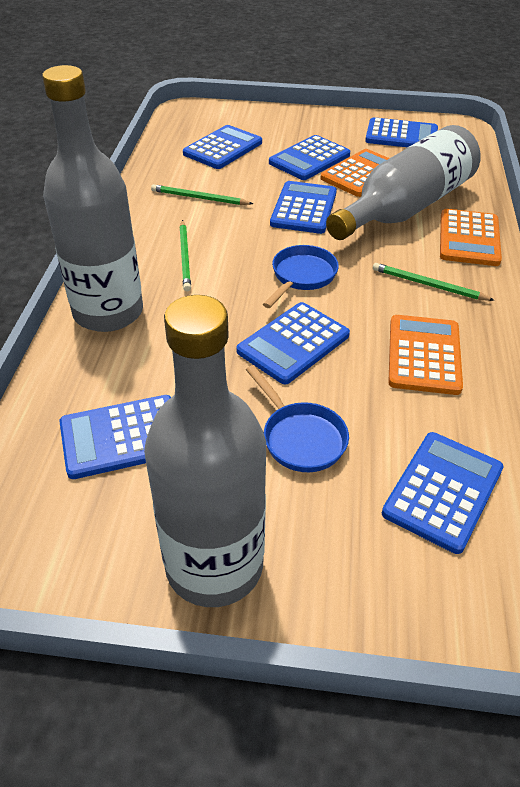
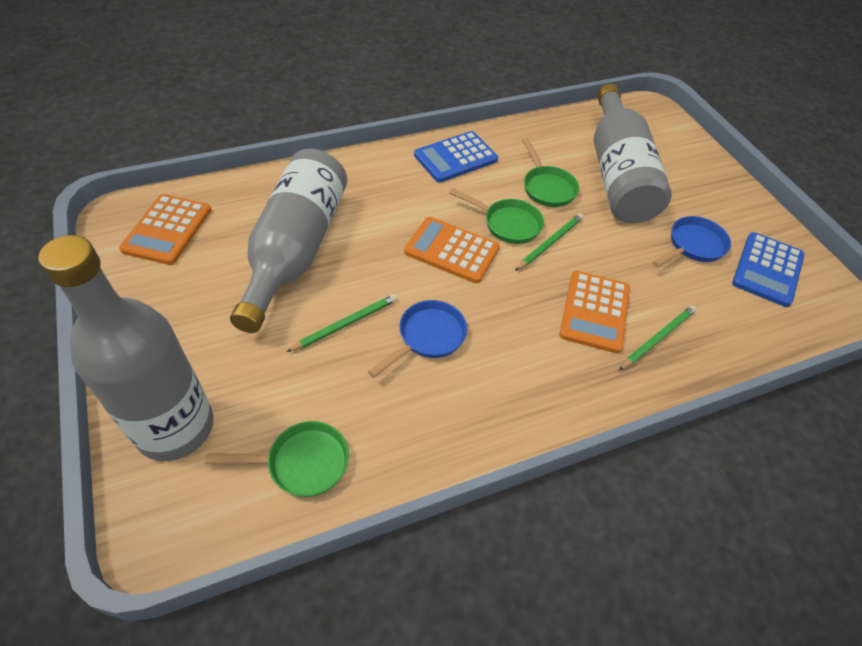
blue calculator: 7 -> 2
green pan: 0 -> 3

